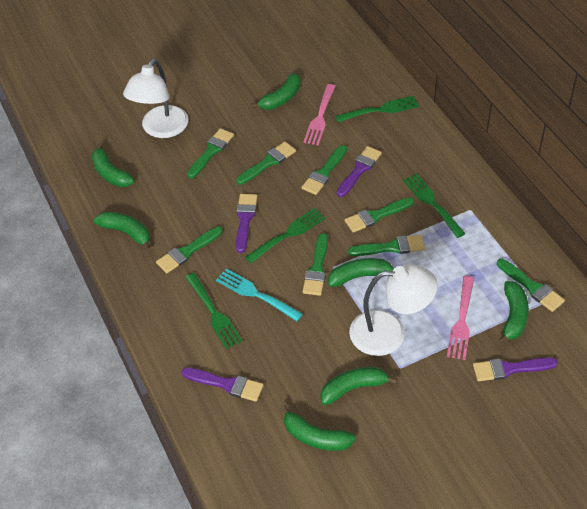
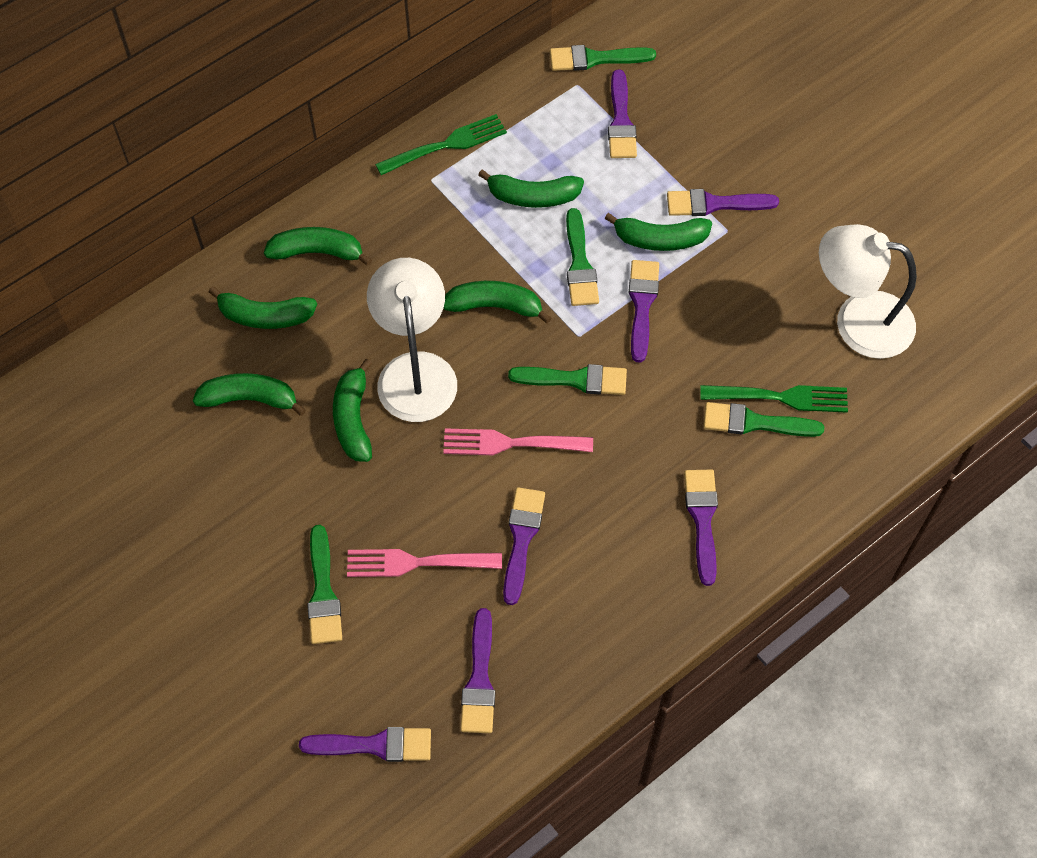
green brush: 8 -> 5
green fork: 4 -> 2
purple brush: 4 -> 7
turquoise fork: 1 -> 0

